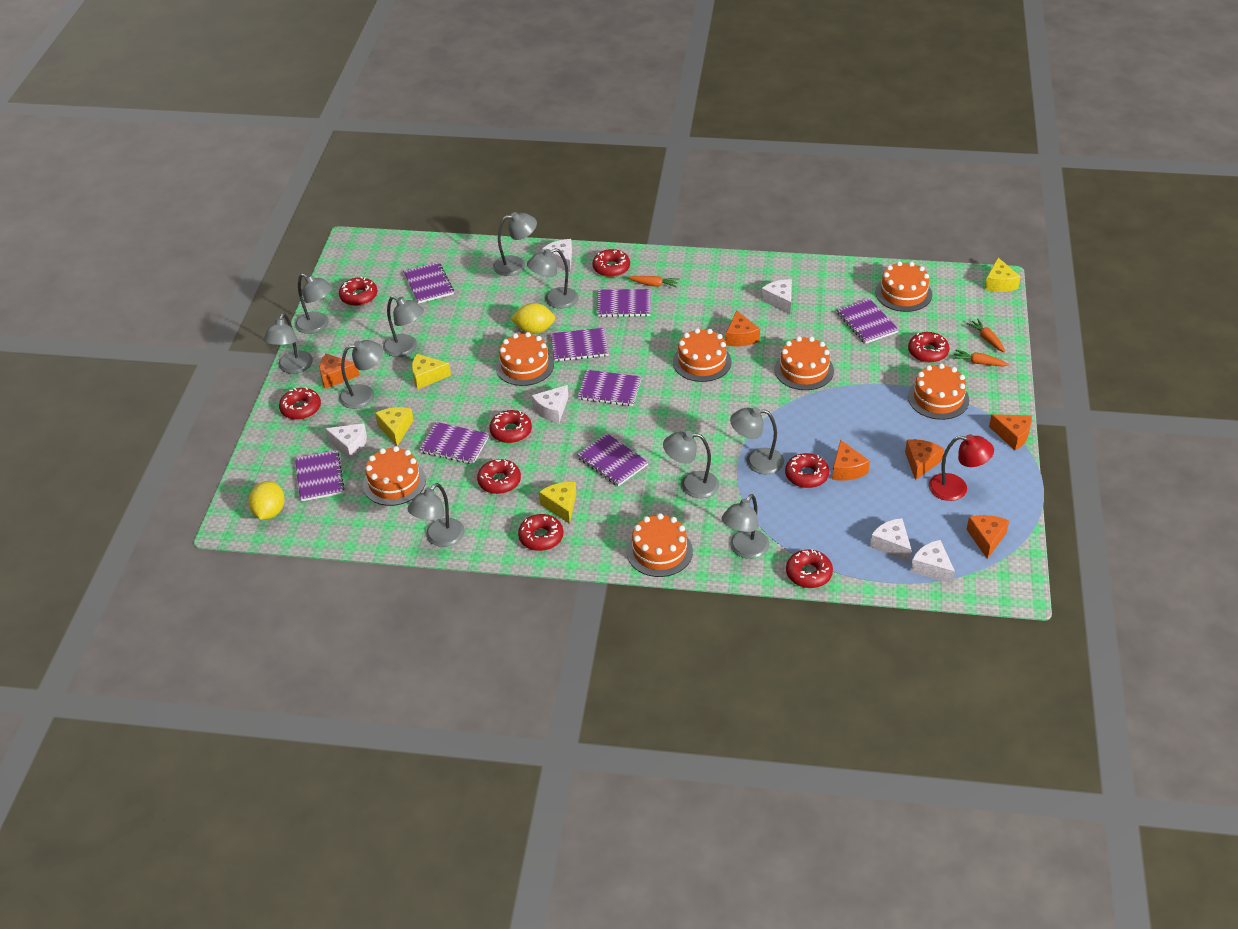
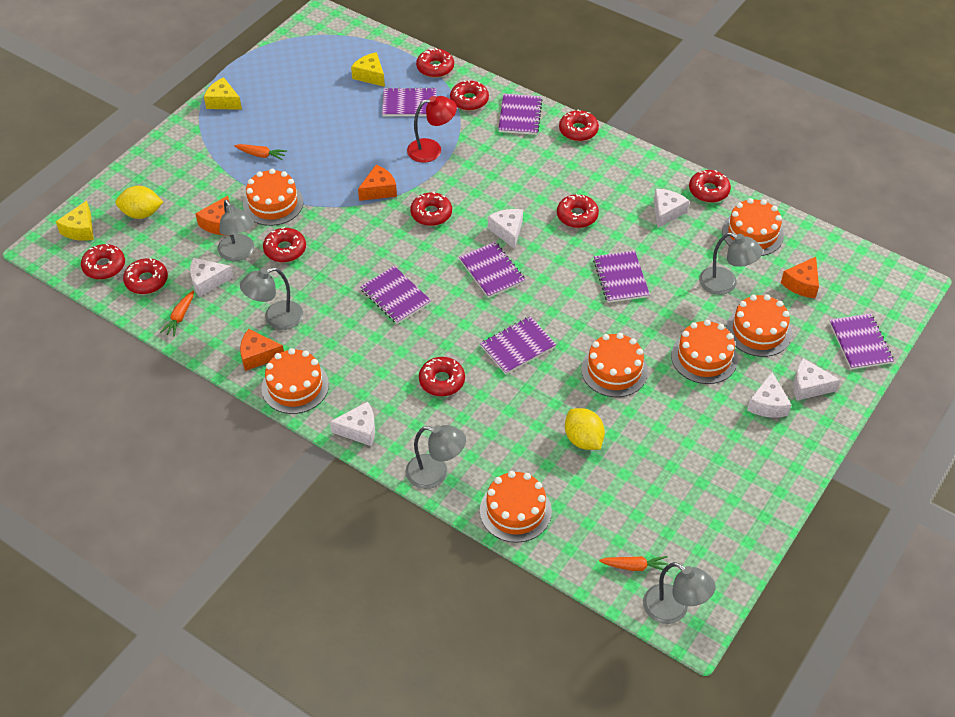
grey lamp: 10 -> 5
orange cheese: 6 -> 4
purple notebook: 8 -> 7
red donut: 9 -> 10
yellow cheese: 4 -> 3

